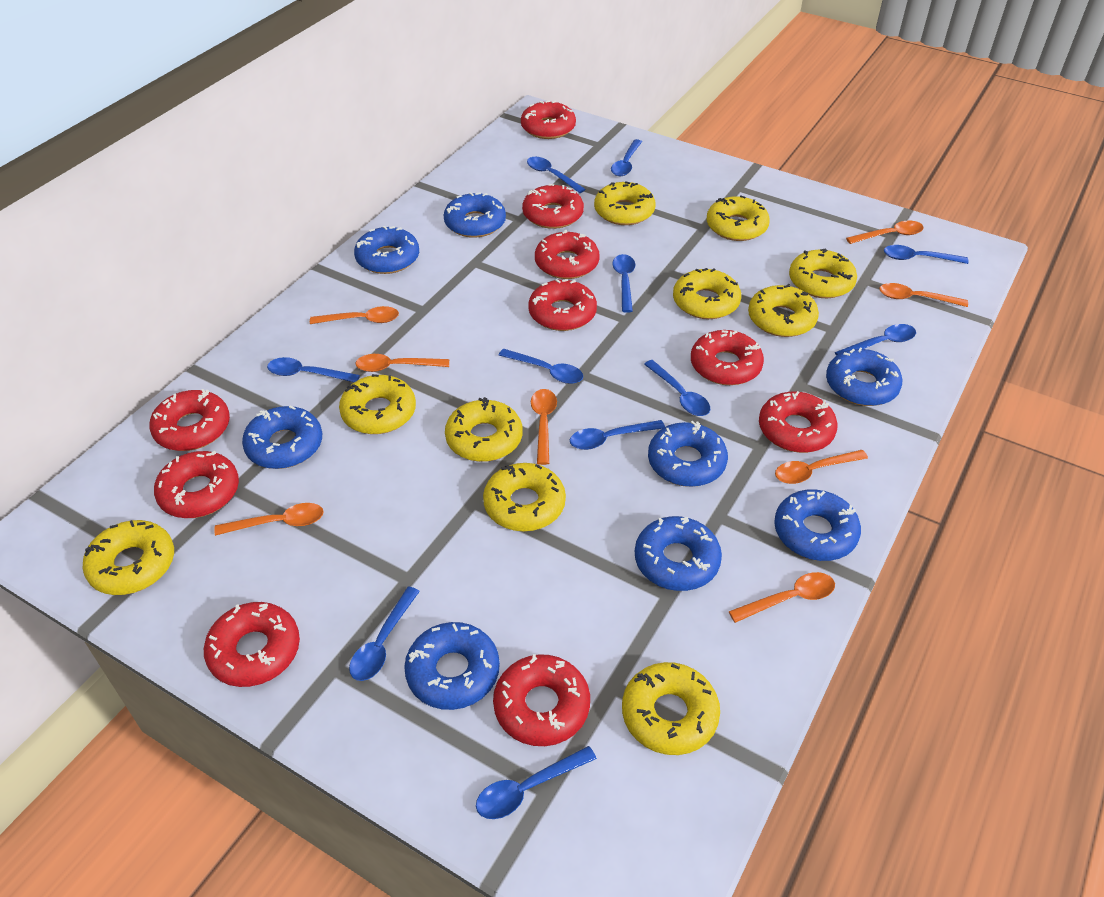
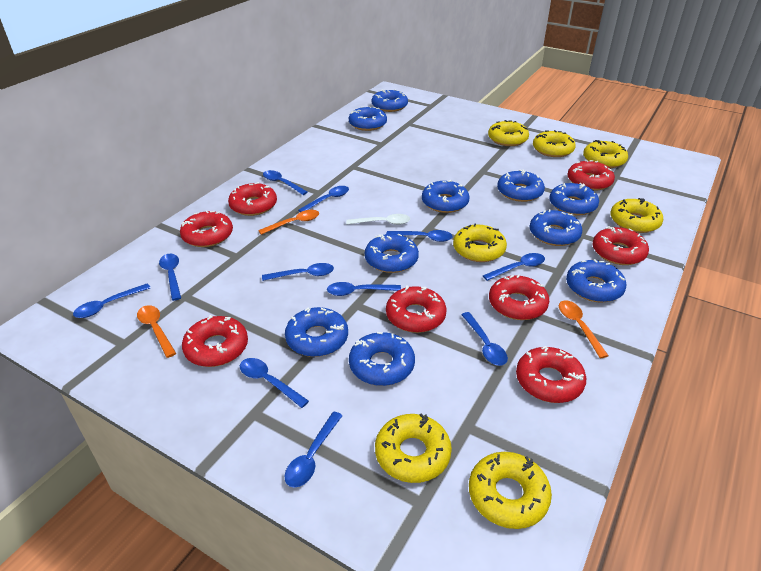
blue donut: 8 -> 10
orange spoon: 8 -> 3
red donut: 10 -> 8
white spoon: 0 -> 1
yellow donut: 10 -> 7

